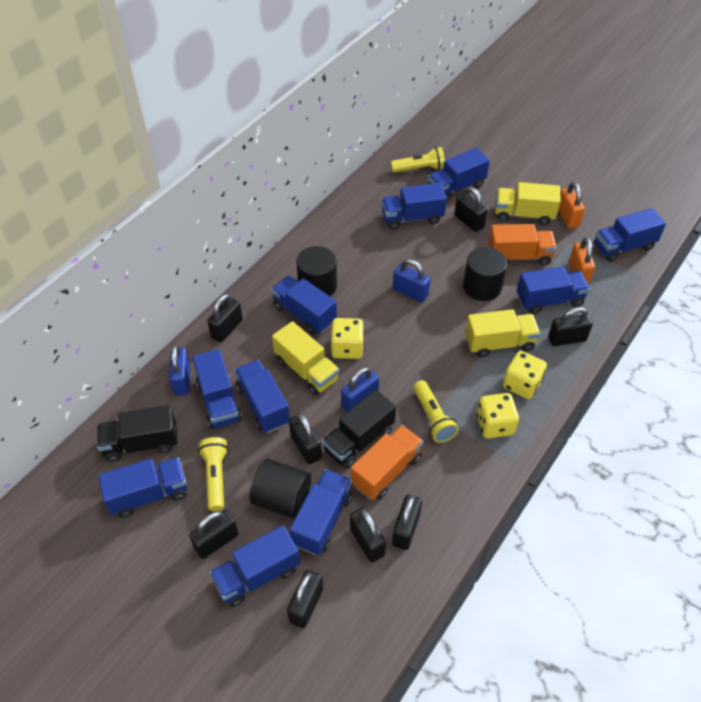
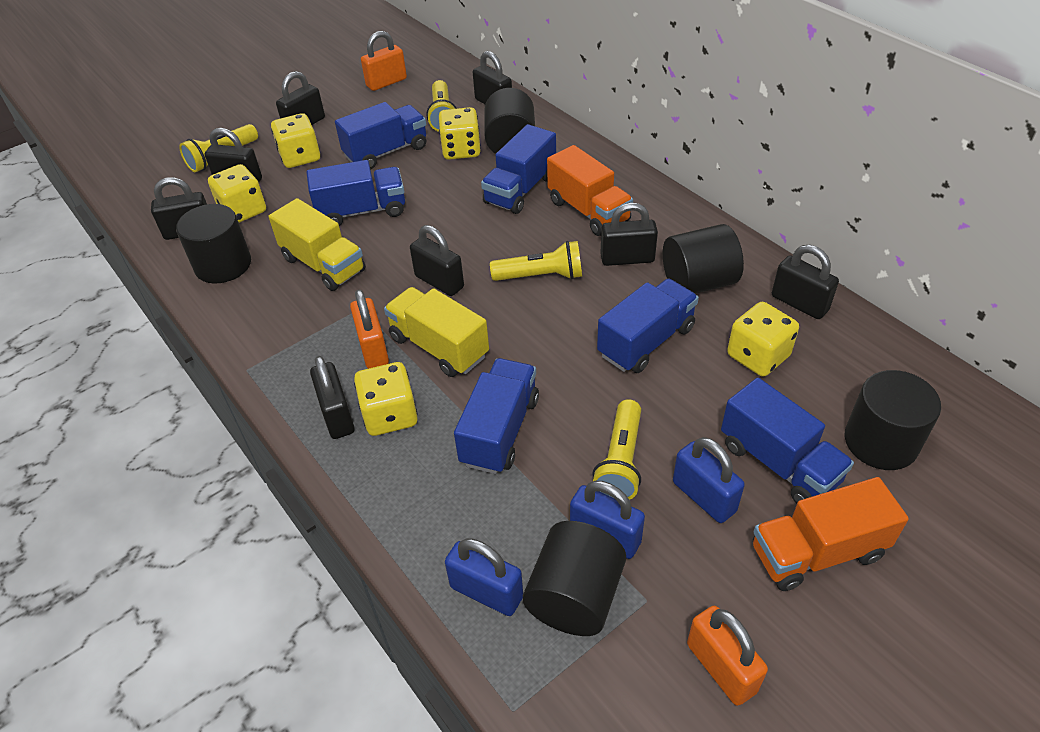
black cylinder: 3 -> 5
black truck: 2 -> 0
blue truck: 10 -> 6
orange padlock: 2 -> 3
yellow dice: 3 -> 5
yellow flashlight: 3 -> 4
yellow truck: 3 -> 2

